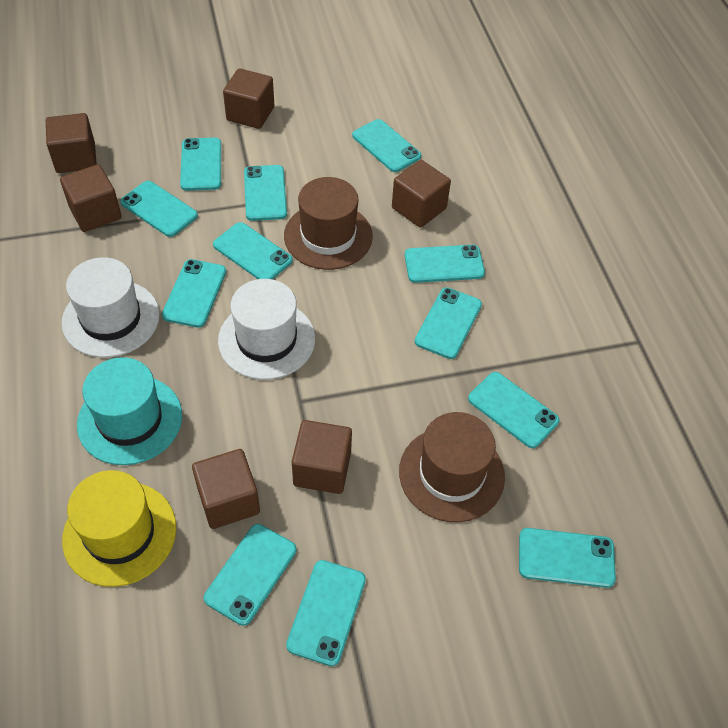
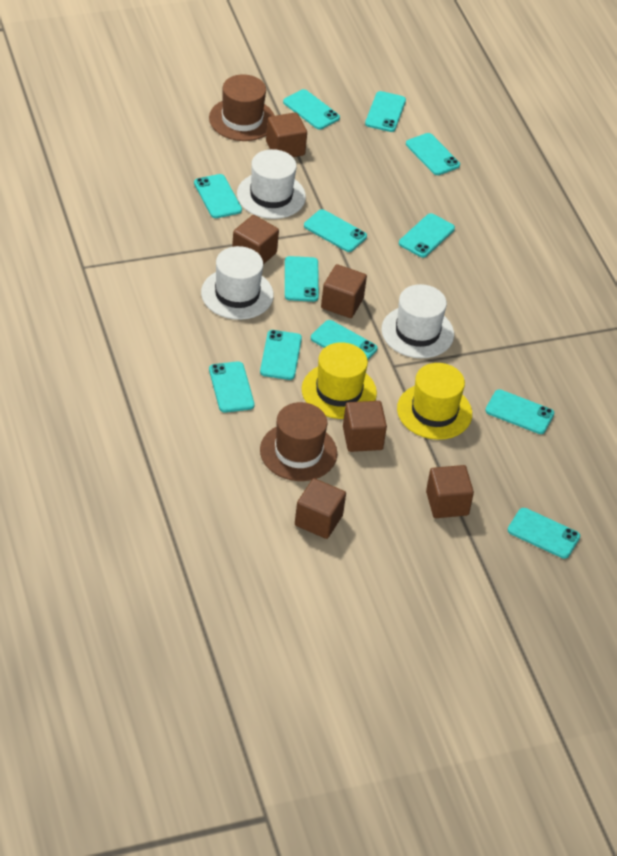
turquoise hat: 1 -> 0
white hat: 2 -> 3
yellow hat: 1 -> 2

